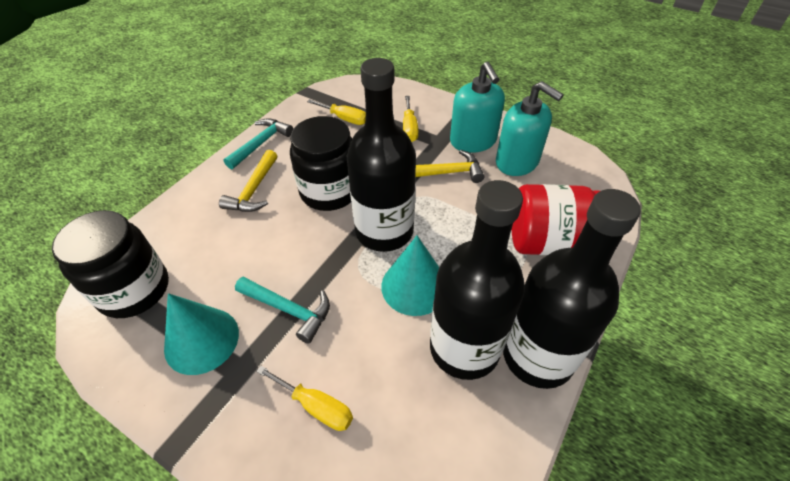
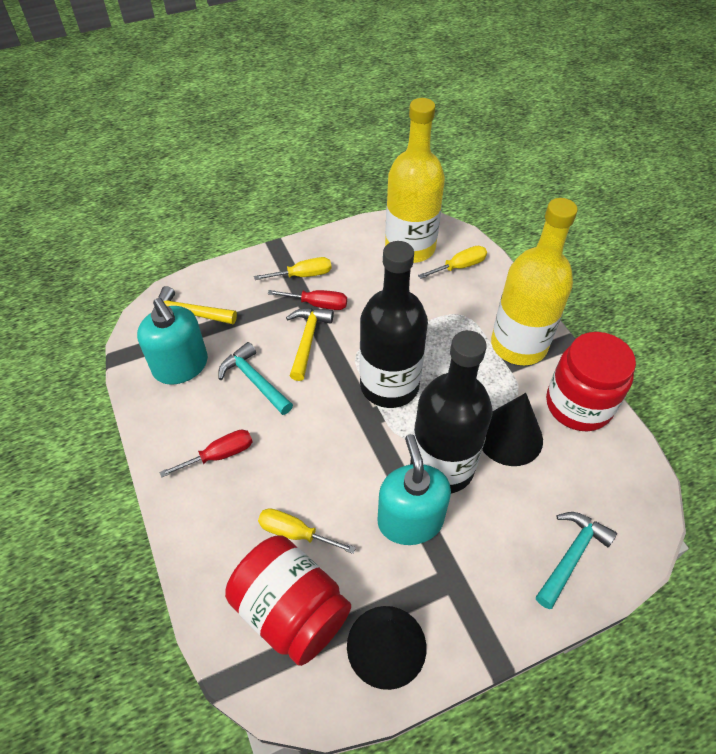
black bottle: 3 -> 2
black cone: 0 -> 2
black jar: 2 -> 0
red jar: 1 -> 2
red screwdriver: 0 -> 2
turquoise cone: 2 -> 0
yellow bottle: 0 -> 2

